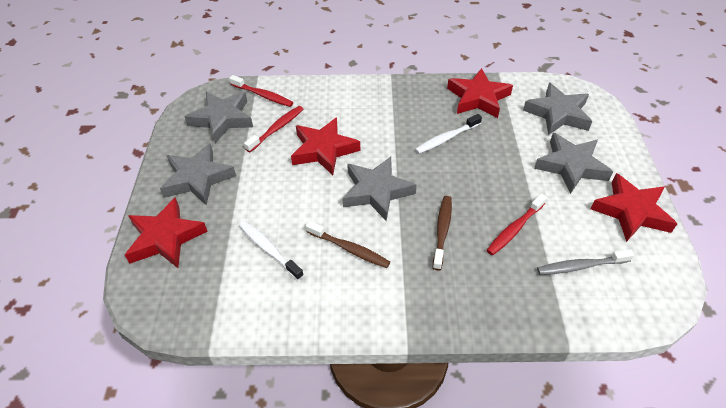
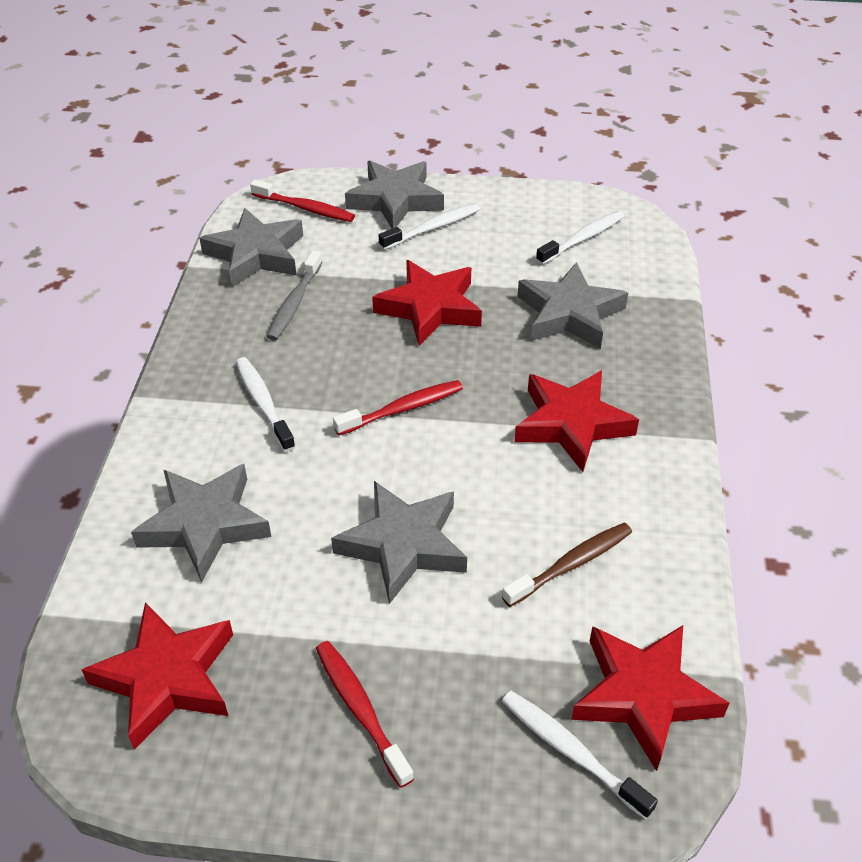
brown toothbrush: 2 -> 1
white toothbrush: 2 -> 4

